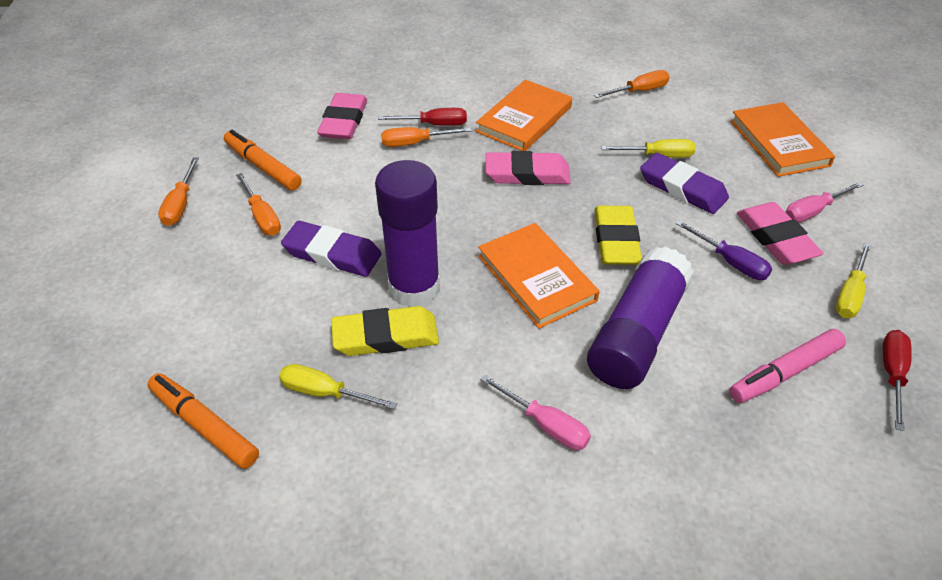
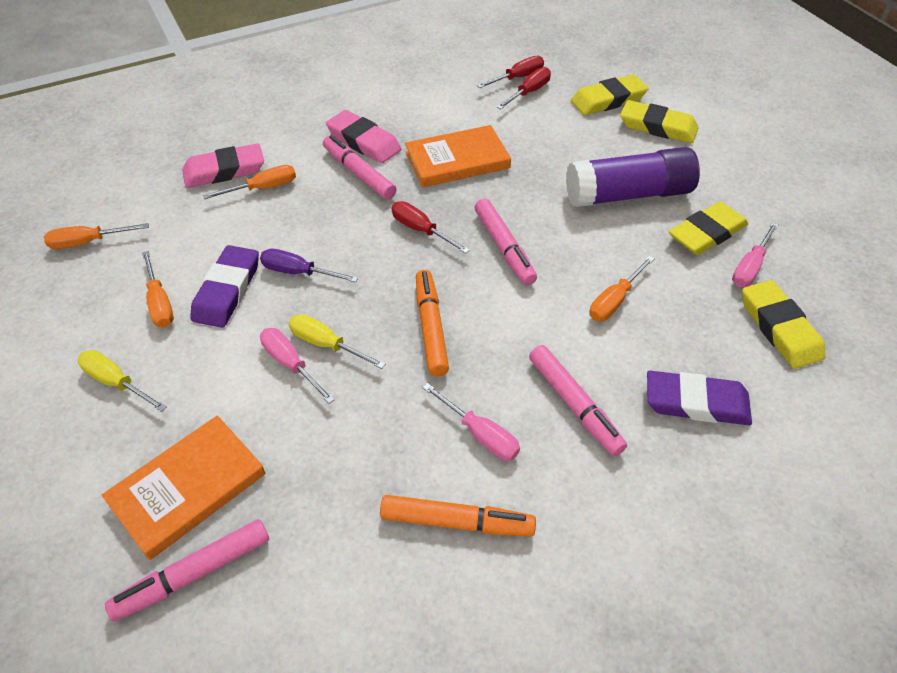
orange book: 3 -> 2
pink eraser: 3 -> 2
pink marker: 1 -> 4
pink screwdriver: 2 -> 3
purple glue stick: 2 -> 1
red screwdriver: 2 -> 3
yellow eraser: 2 -> 4
yellow screwdriver: 3 -> 2

